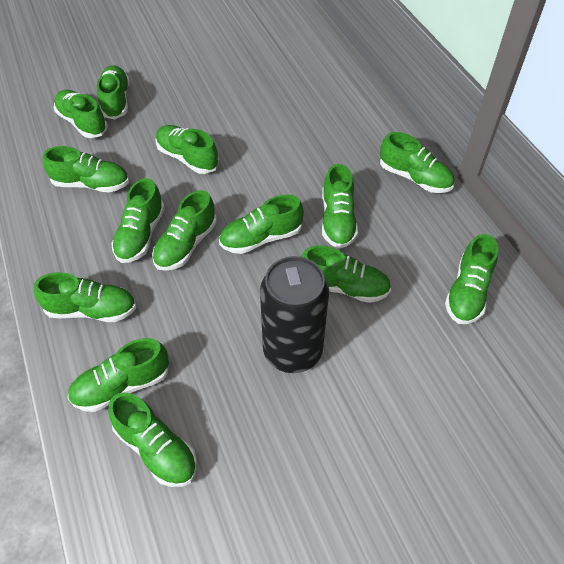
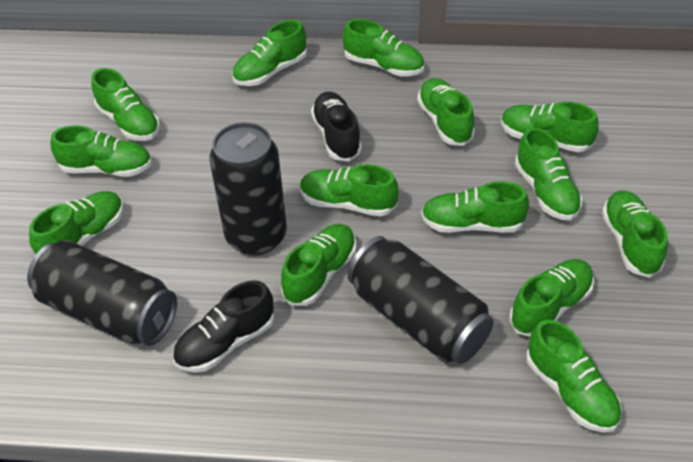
black can: 1 -> 3
black shoe: 0 -> 2

